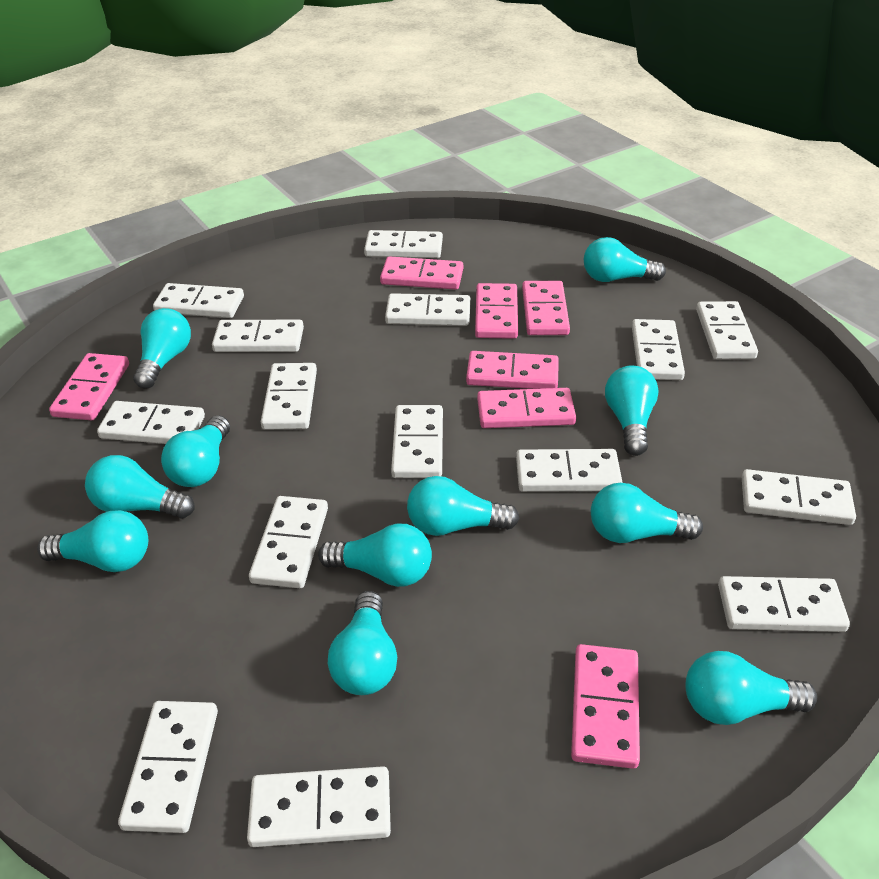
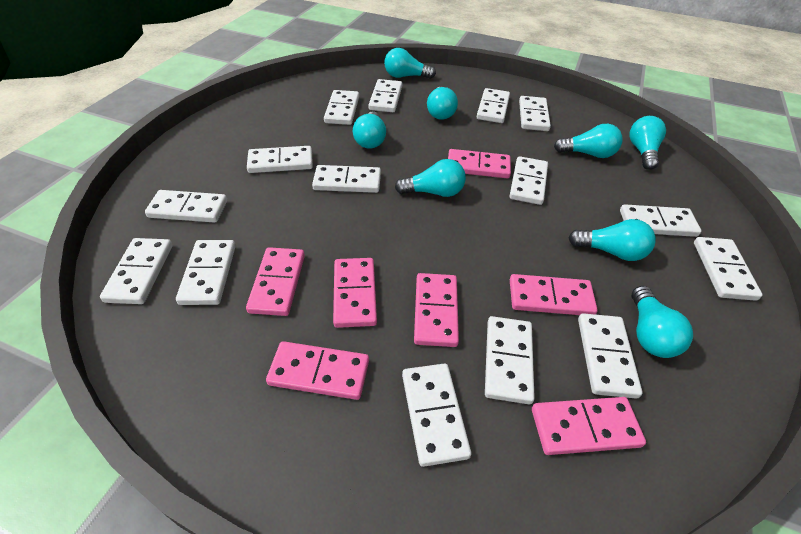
turquoise light bulb: 11 -> 8

